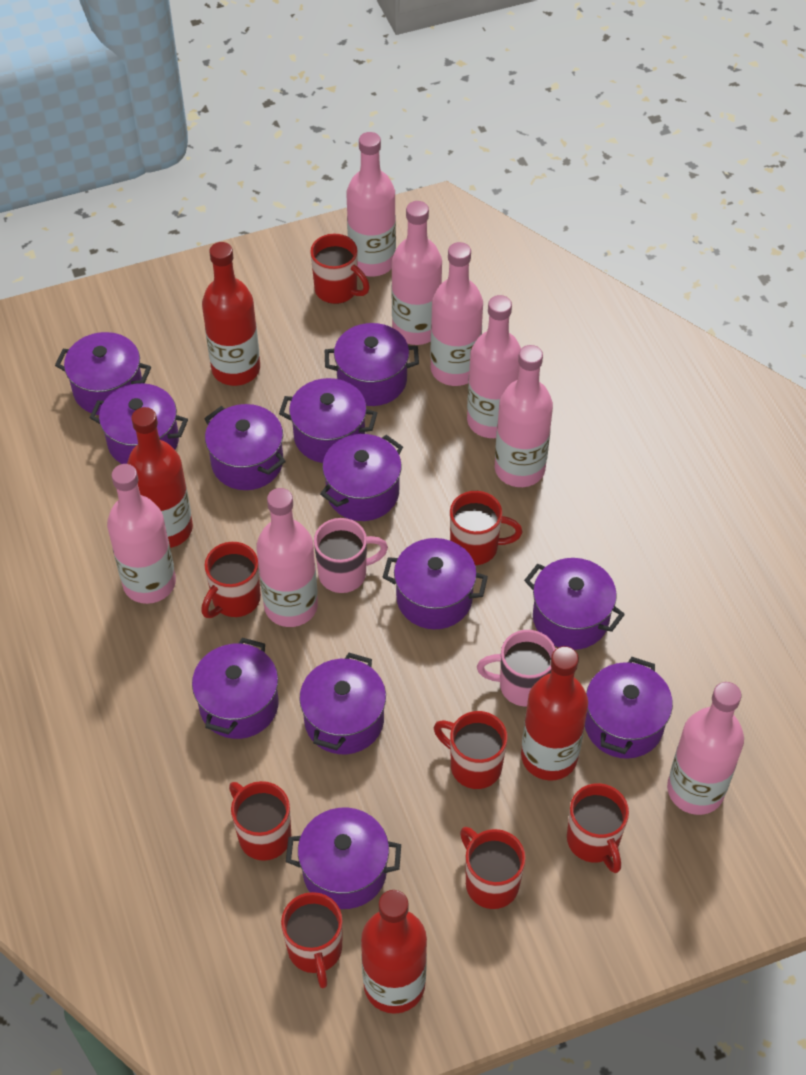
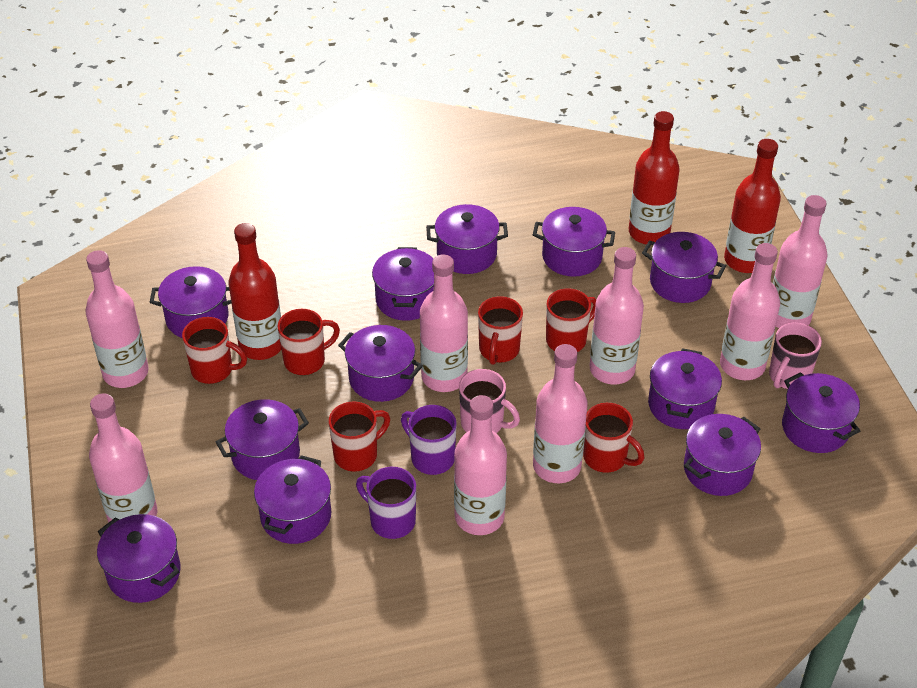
purple mug: 0 -> 2
red bottle: 4 -> 3
red mug: 8 -> 6

